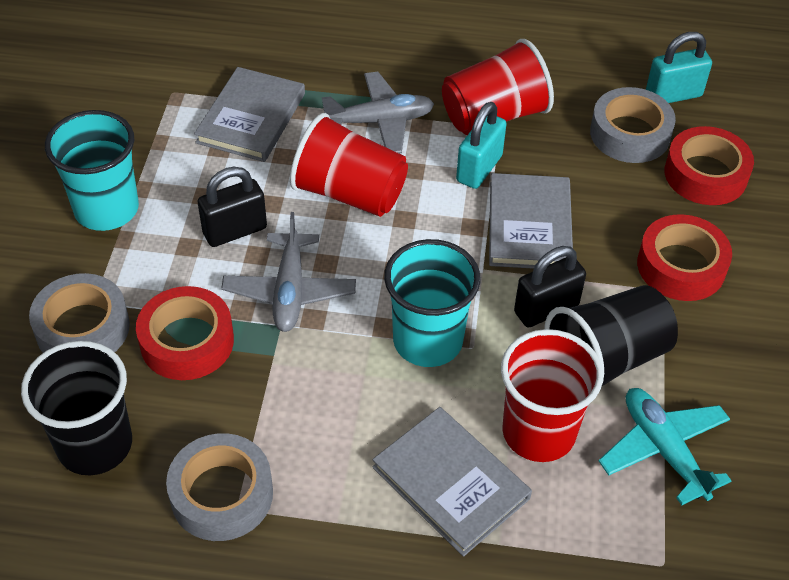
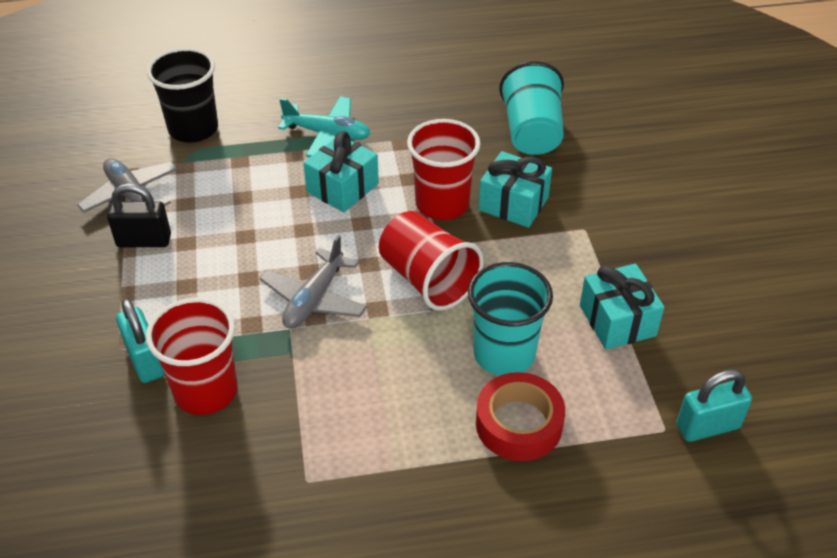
black cup: 2 -> 1
black padlock: 2 -> 1
grey book: 3 -> 0
grey tape: 3 -> 0
red tape: 3 -> 1
turquoise gift: 0 -> 3

